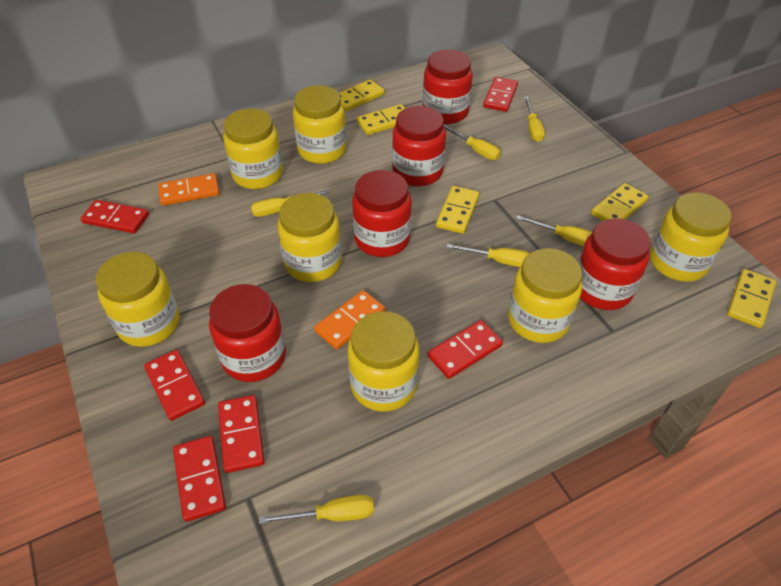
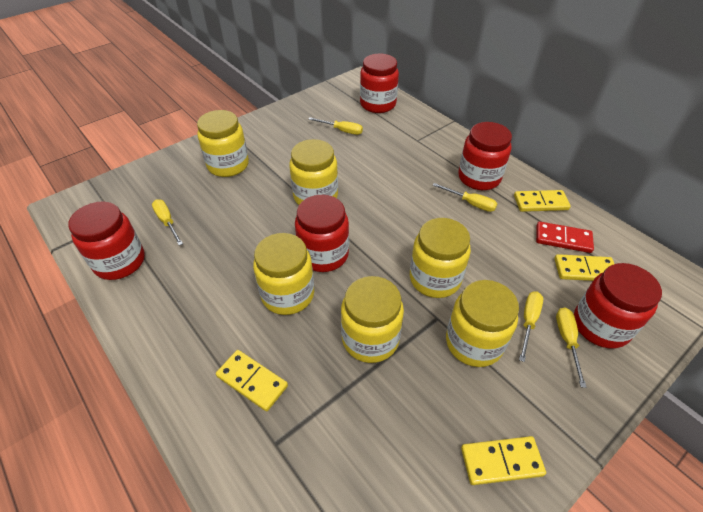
orange domino: 2 -> 0
red domino: 6 -> 1
yellow domino: 5 -> 4
yellow jar: 7 -> 6
yellow screwdriver: 6 -> 5

